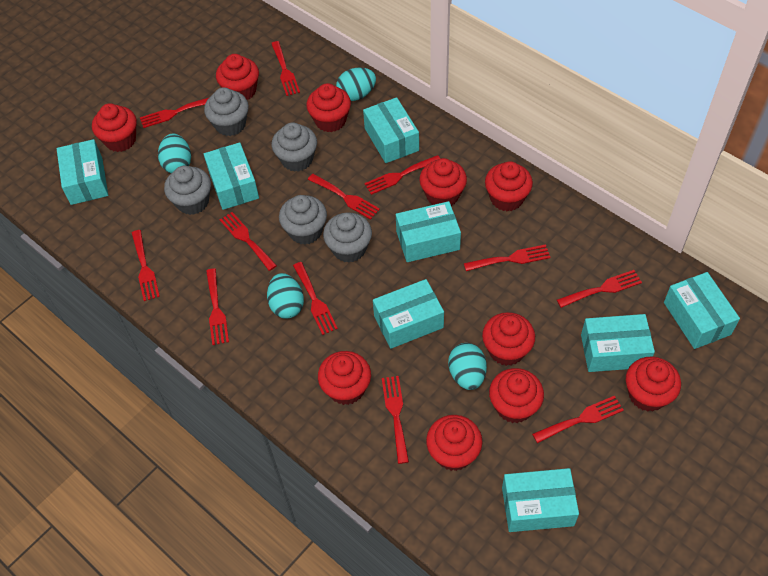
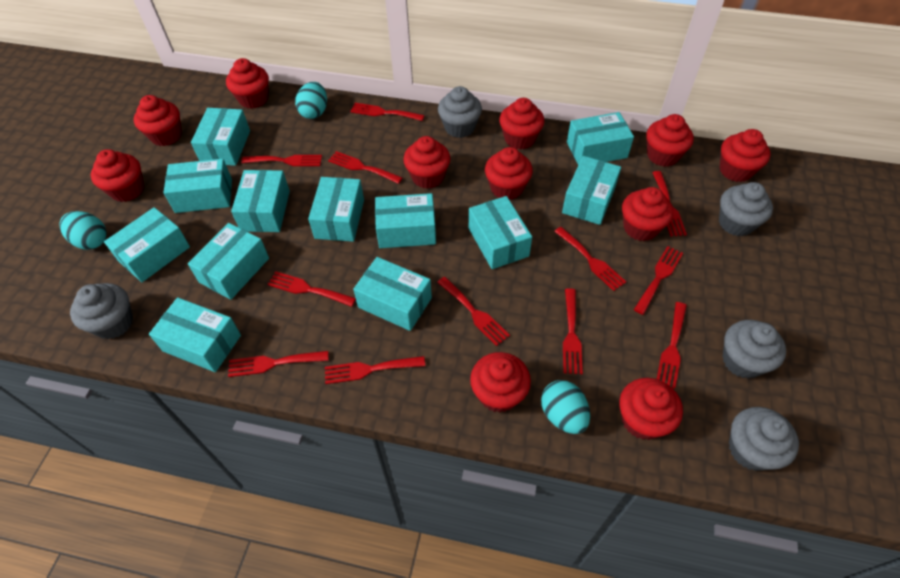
red cupcake: 10 -> 11
turquoise box: 8 -> 12
turquoise egg: 4 -> 3

